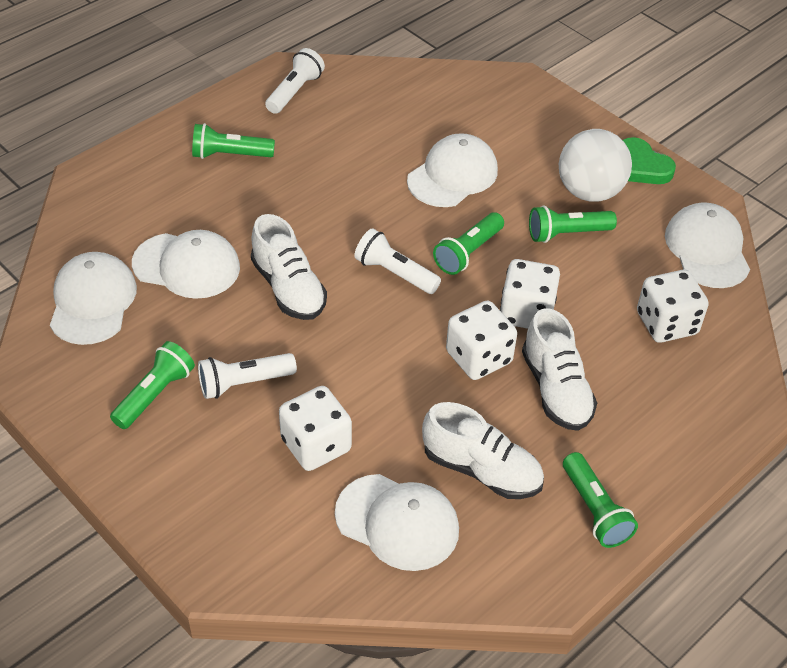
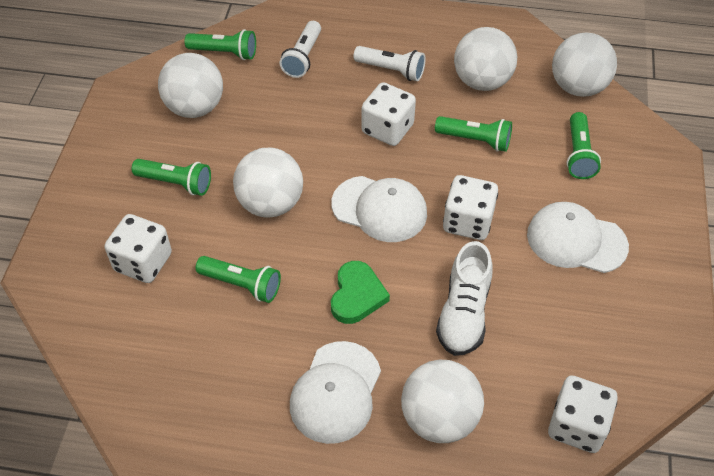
white ball: 1 -> 5
white cap: 5 -> 3
white flashlight: 3 -> 2
white shoe: 3 -> 1

